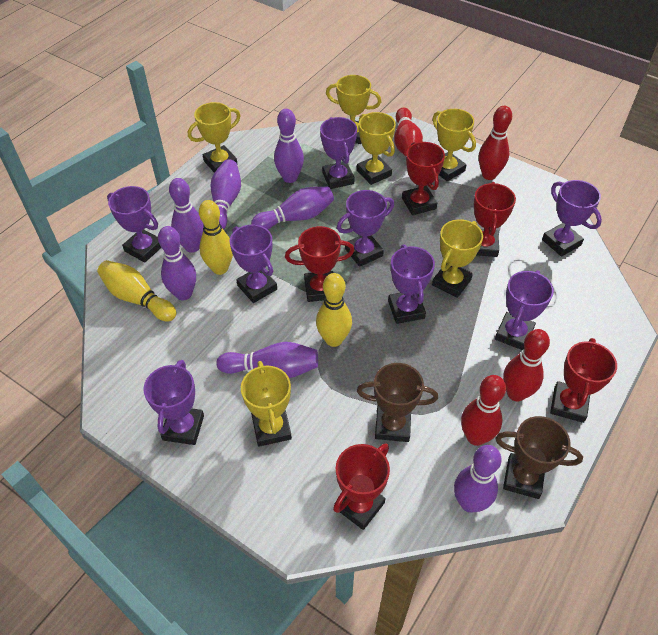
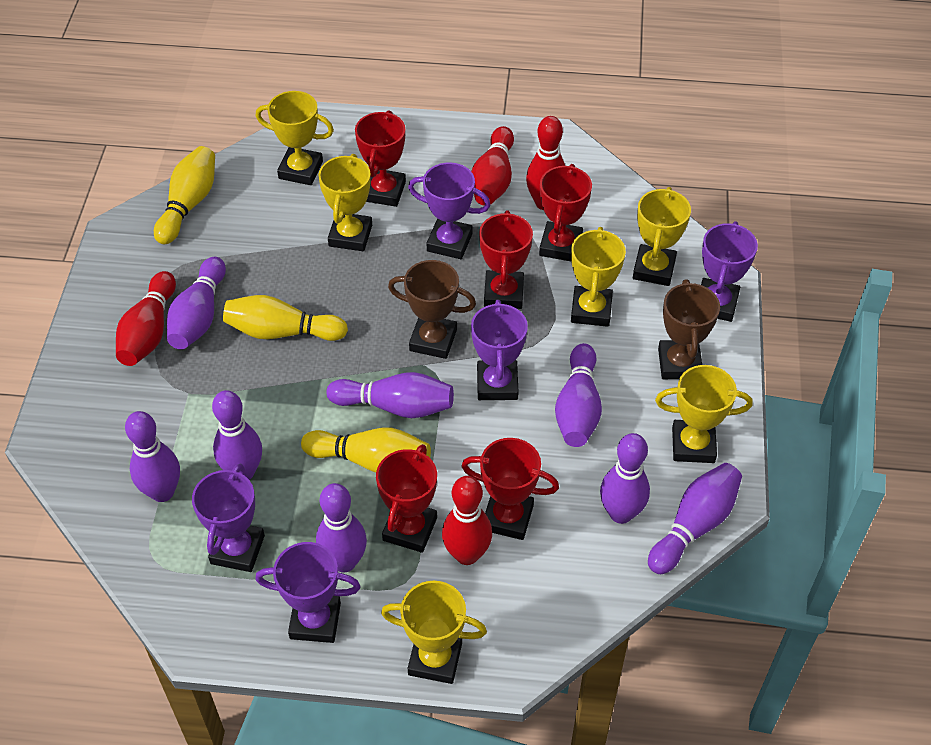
purple bowling pin: 7 -> 8
purple trophy: 8 -> 5

